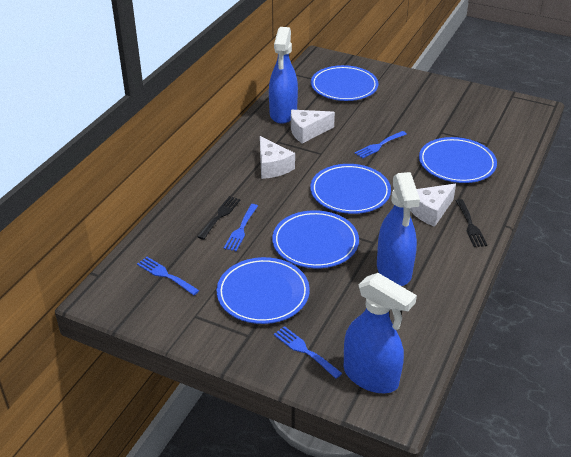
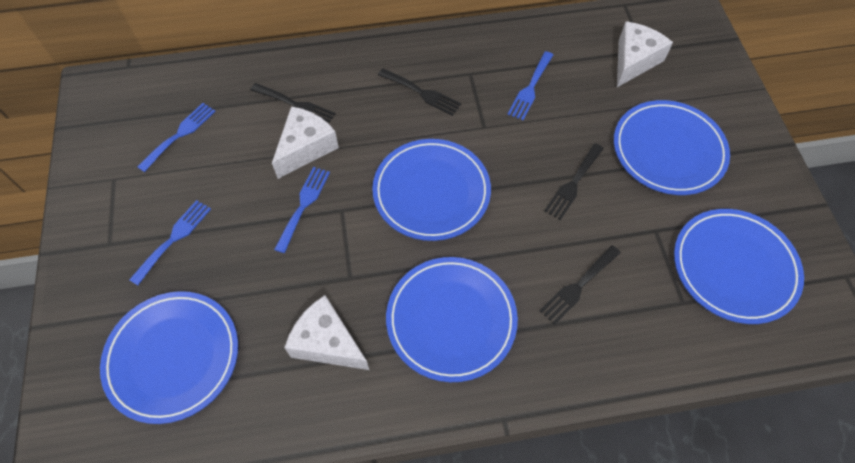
black fork: 2 -> 4
blue spray bottle: 3 -> 0

